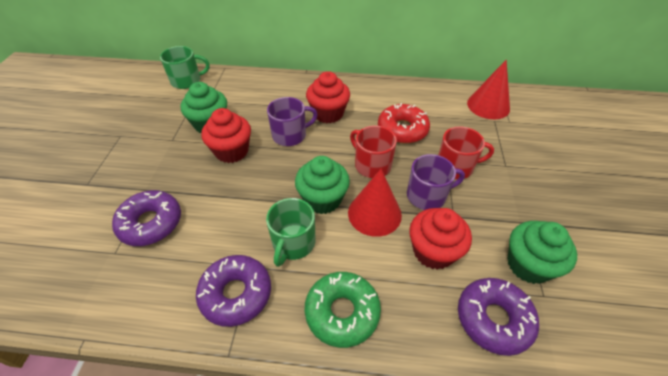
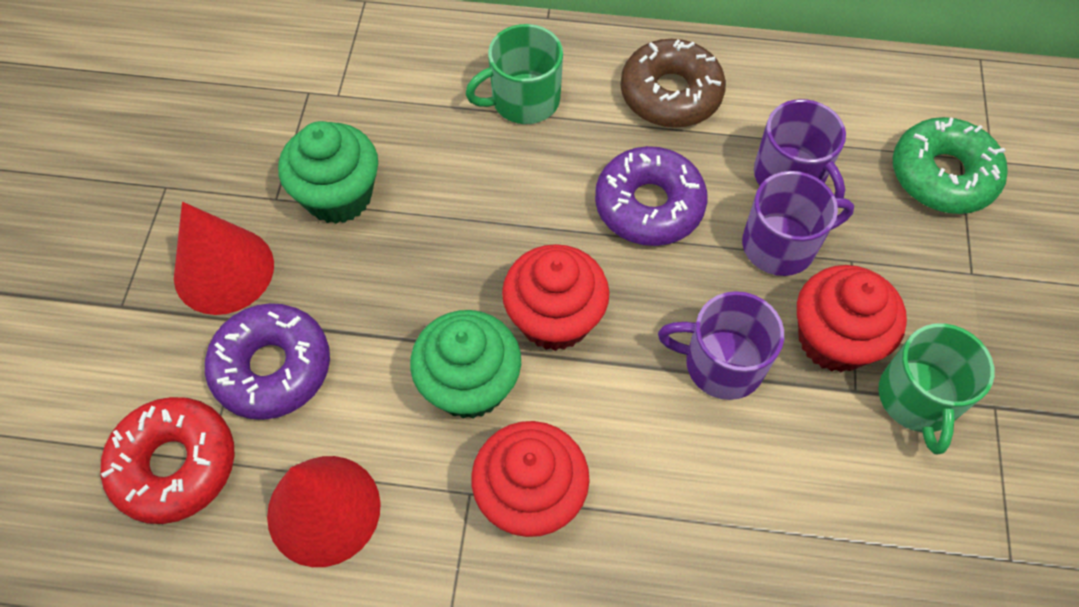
brown donut: 0 -> 1
green cupcake: 3 -> 2
purple donut: 3 -> 2
purple mug: 2 -> 3
red mug: 2 -> 0

